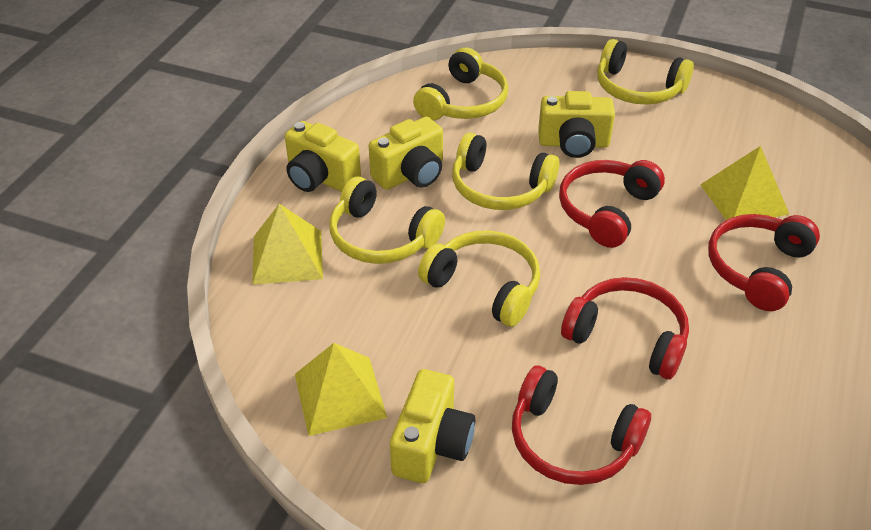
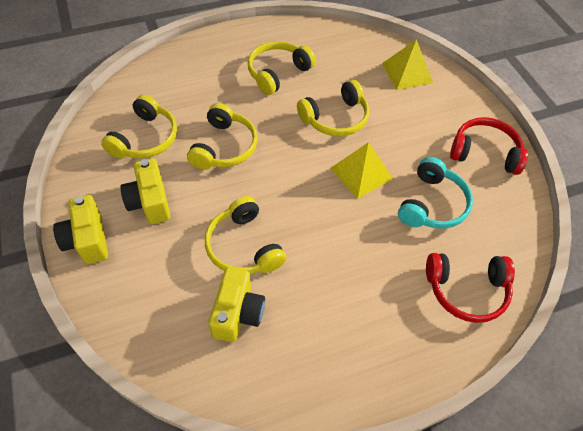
red headphones: 4 -> 2
turquoise headphones: 0 -> 1
yellow camera: 4 -> 3
yellow pyramid: 3 -> 2

